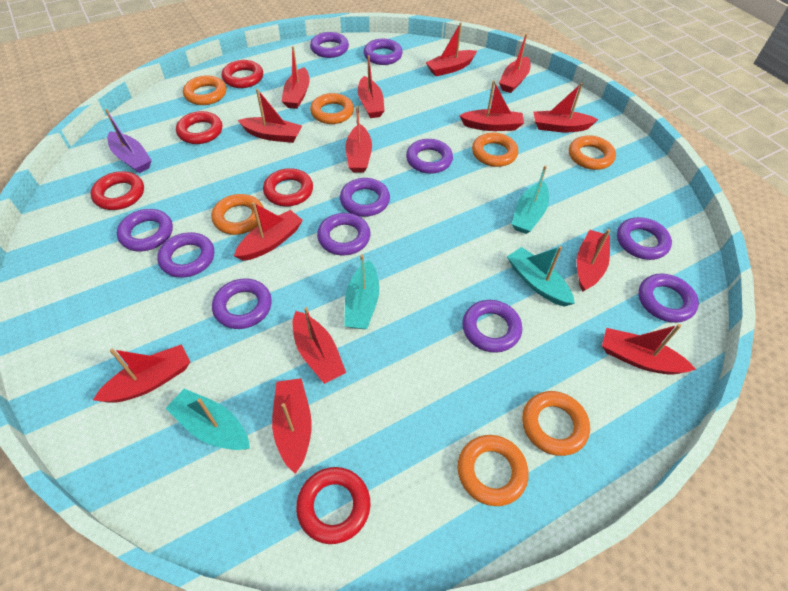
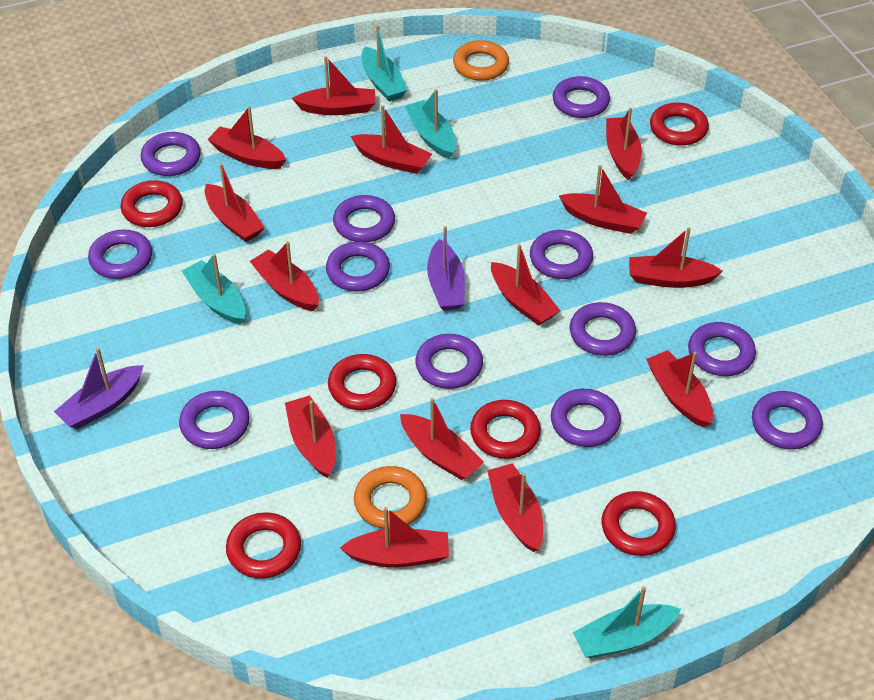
orange ring: 7 -> 2
purple boat: 1 -> 2
purple ring: 11 -> 12
red ring: 5 -> 6

